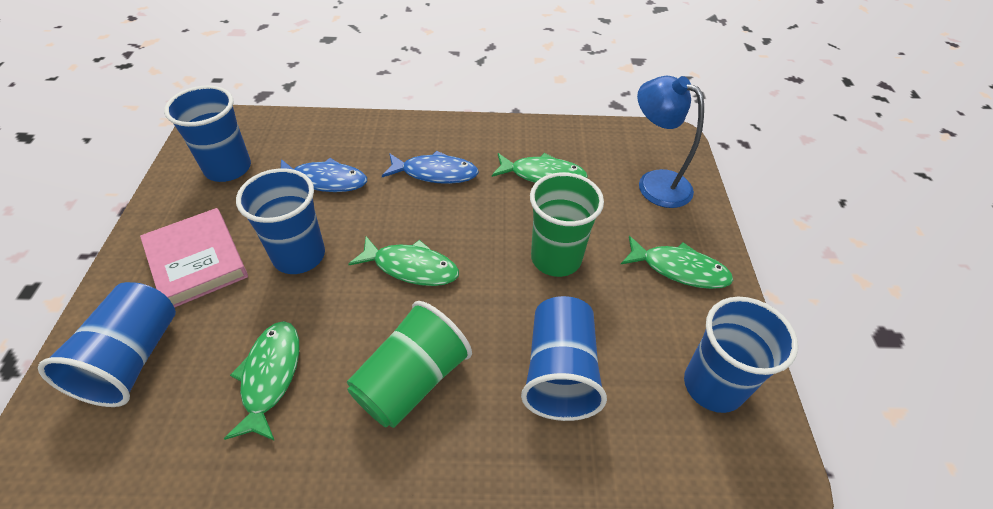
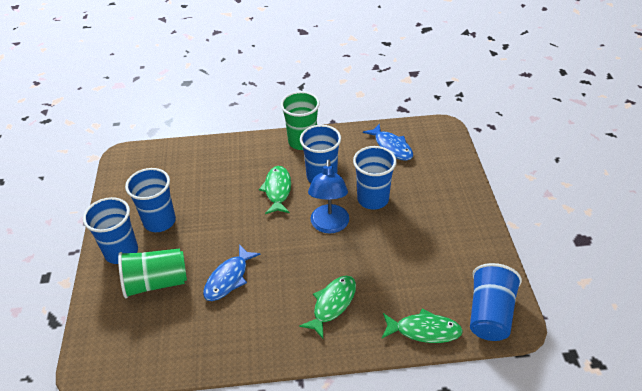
green fish: 4 -> 3
pink book: 1 -> 0

